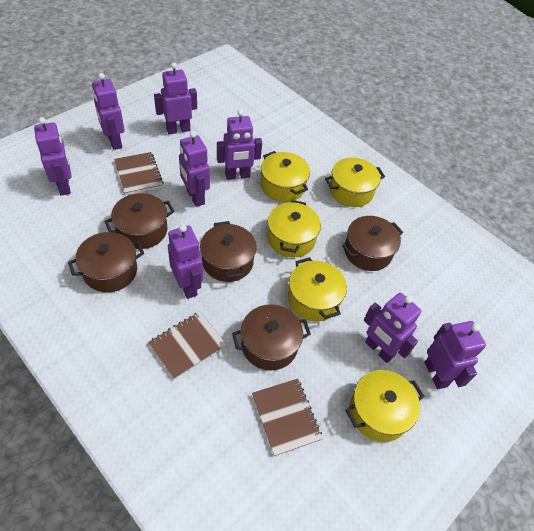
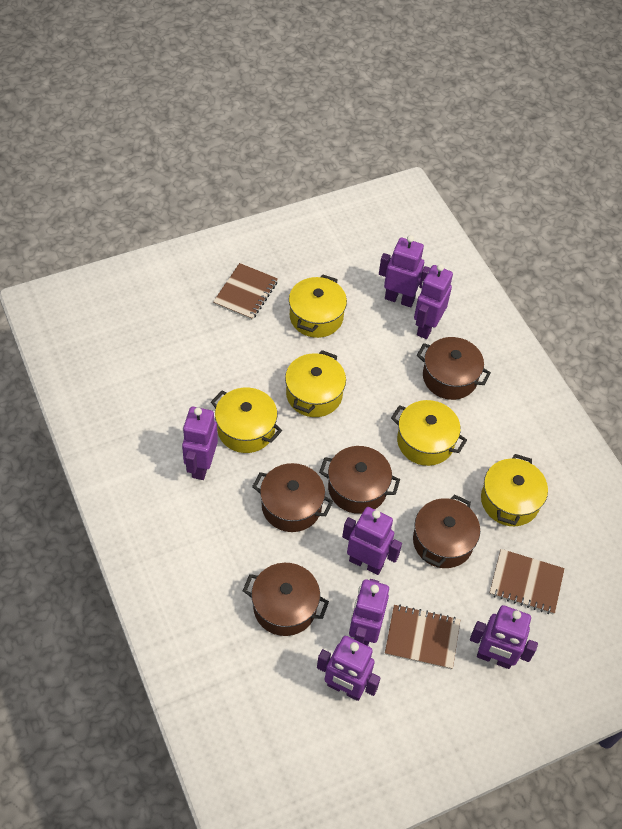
purple robot: 8 -> 7

